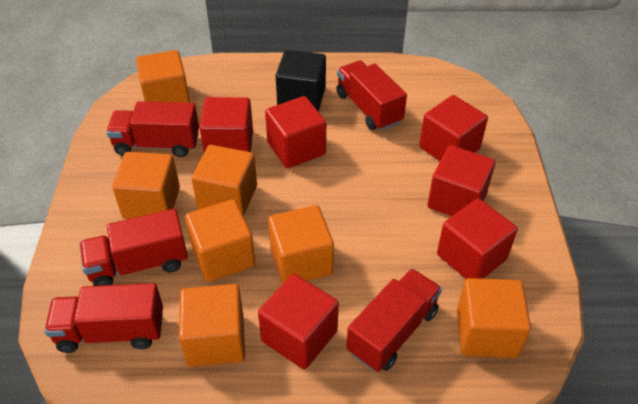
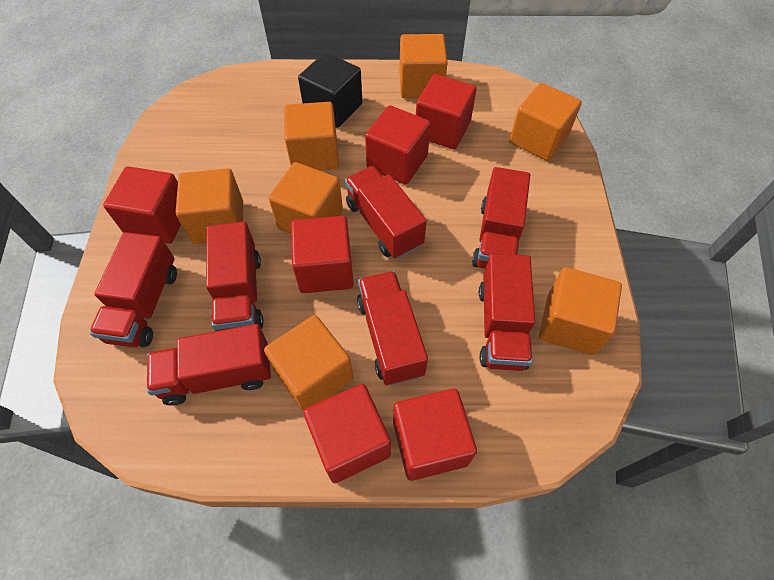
red truck: 5 -> 7

